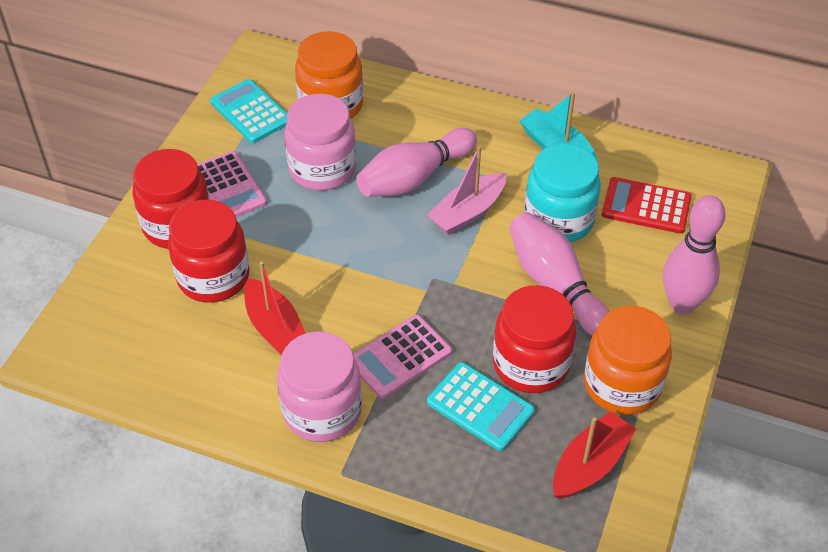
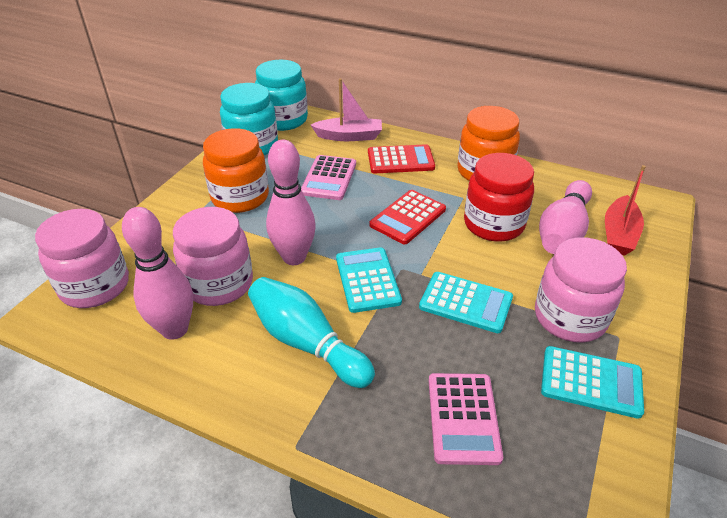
pink jar: 2 -> 3
red boat: 2 -> 1
red calculator: 1 -> 2
red jar: 3 -> 1
turquoise boat: 1 -> 0
turquoise bowling pin: 0 -> 1
turquoise calculator: 2 -> 3
turquoise jar: 1 -> 2

